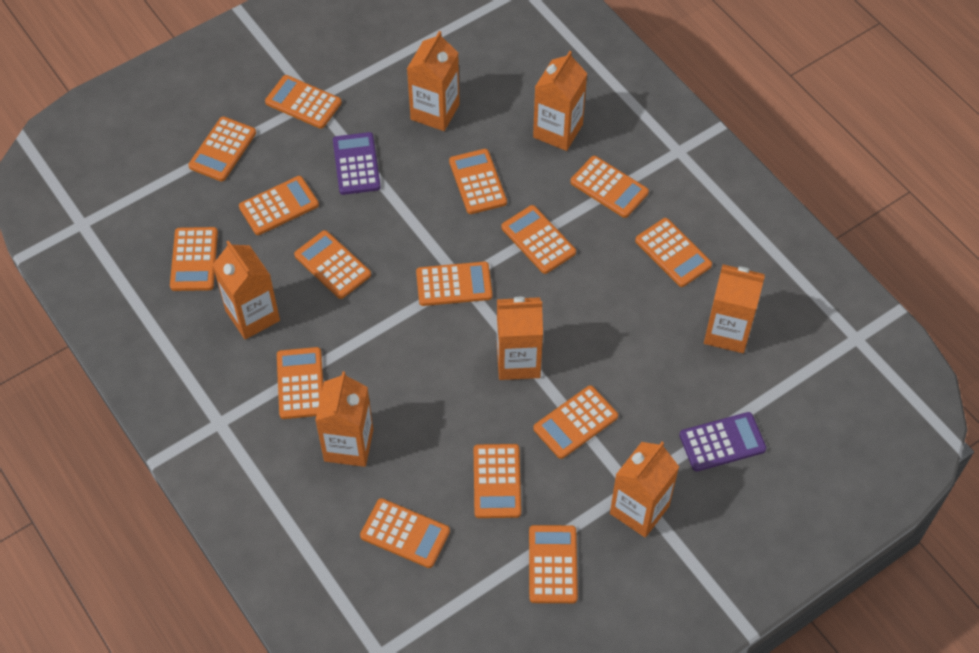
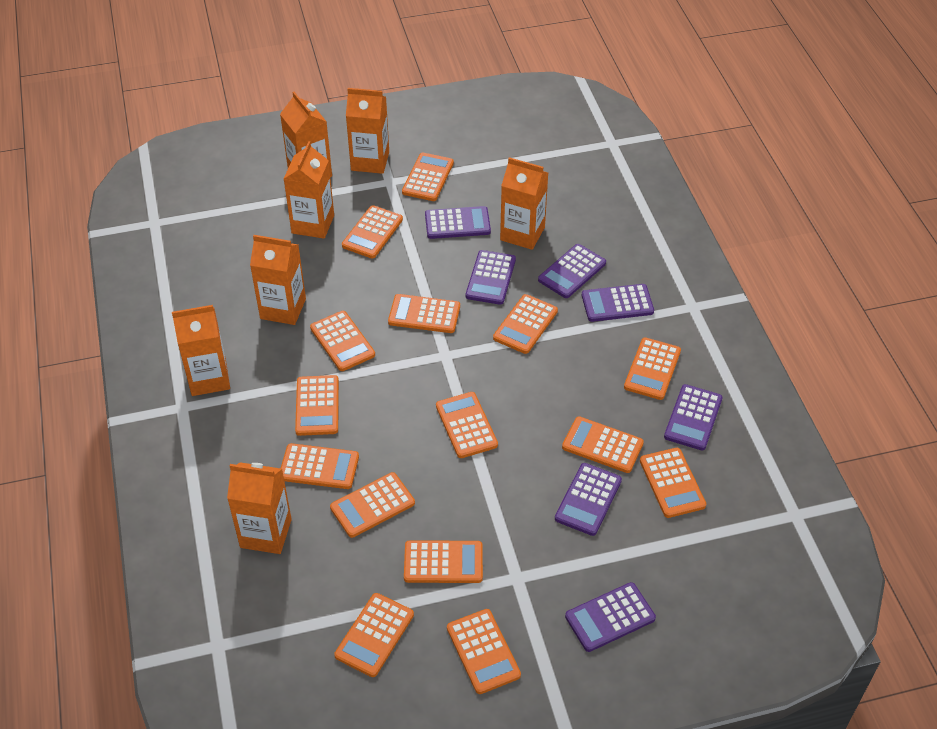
purple calculator: 2 -> 7

